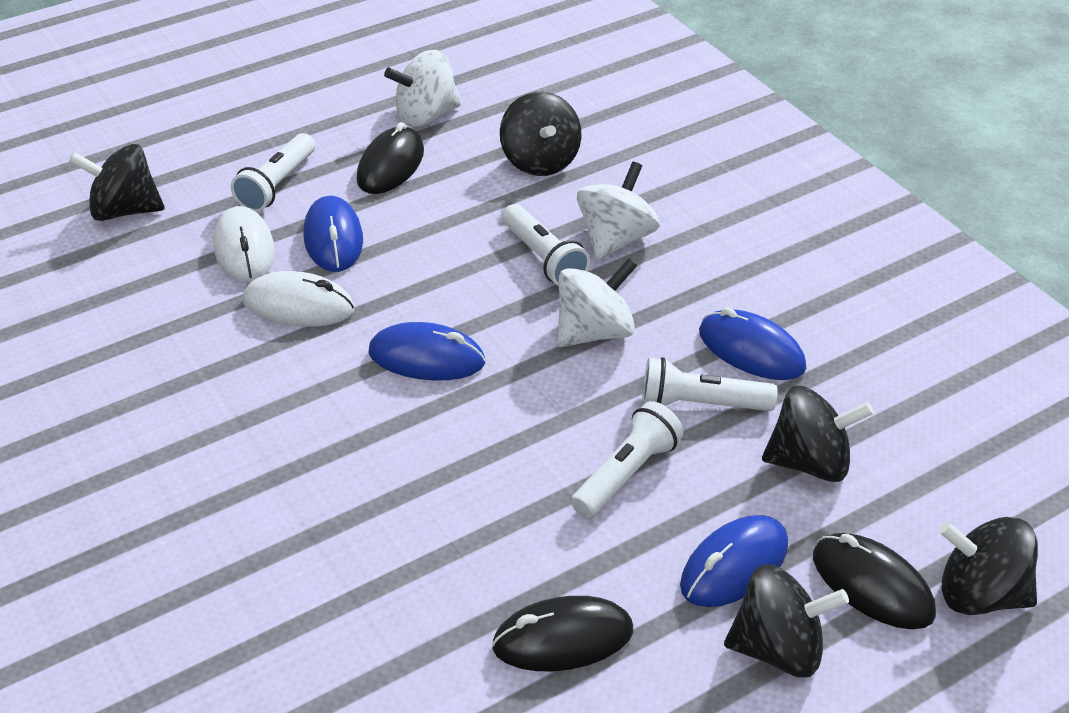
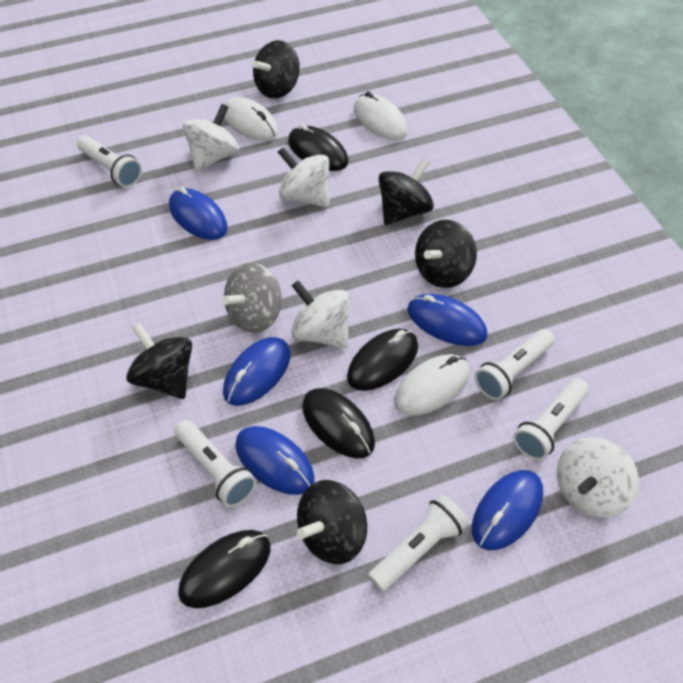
black mouse: 3 -> 4
blue mouse: 4 -> 5
grey spinning top: 0 -> 1
white flashlight: 4 -> 5
white mouse: 2 -> 3
white spinning top: 3 -> 4

